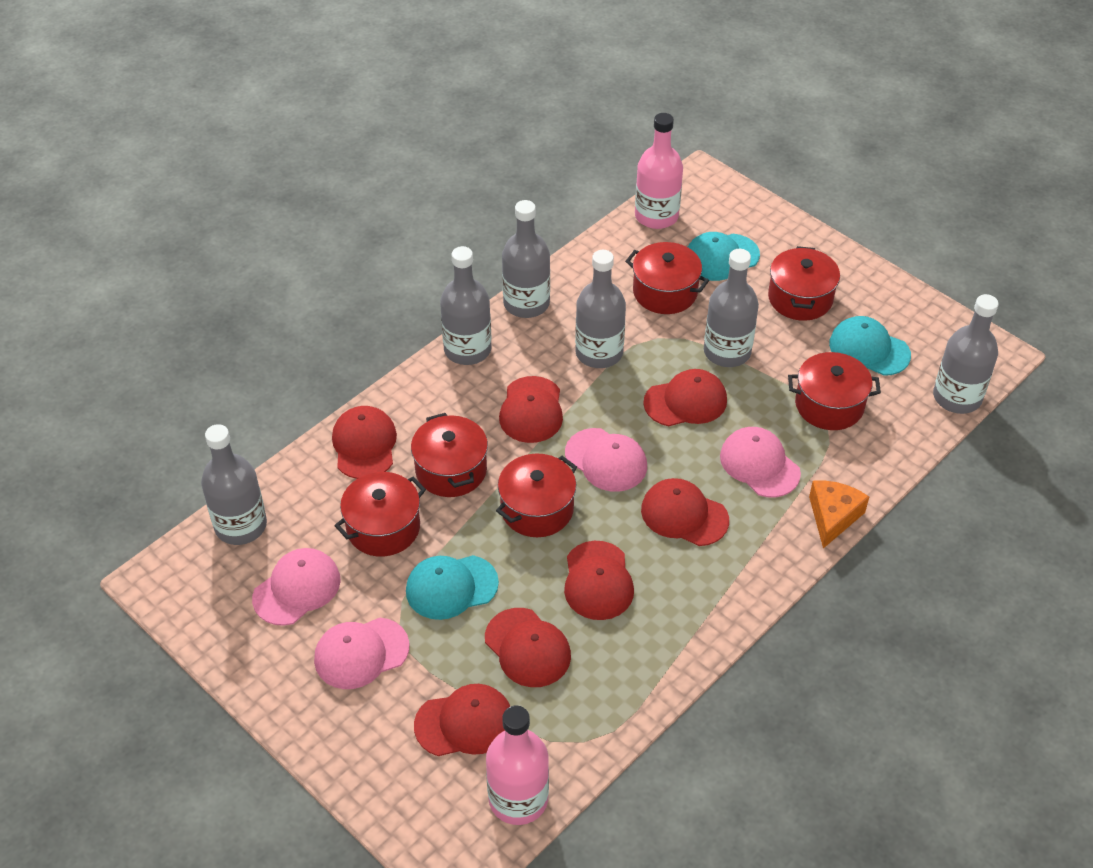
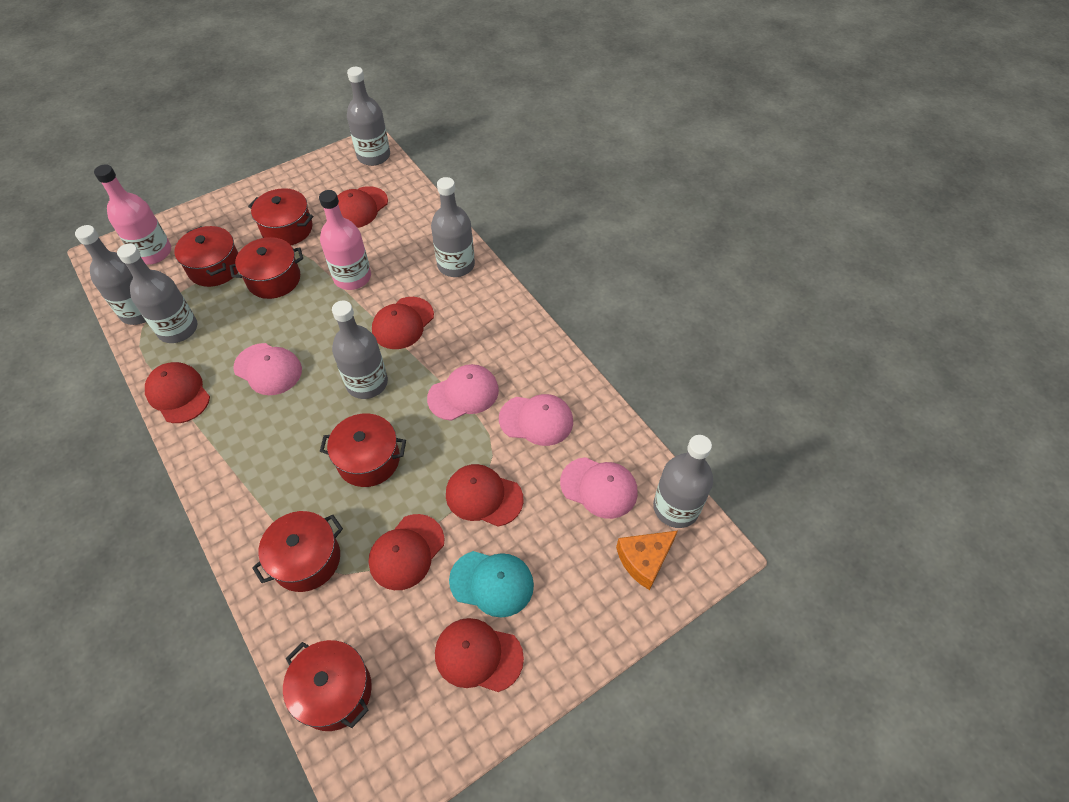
red cap: 7 -> 6
turquoise cap: 3 -> 1

